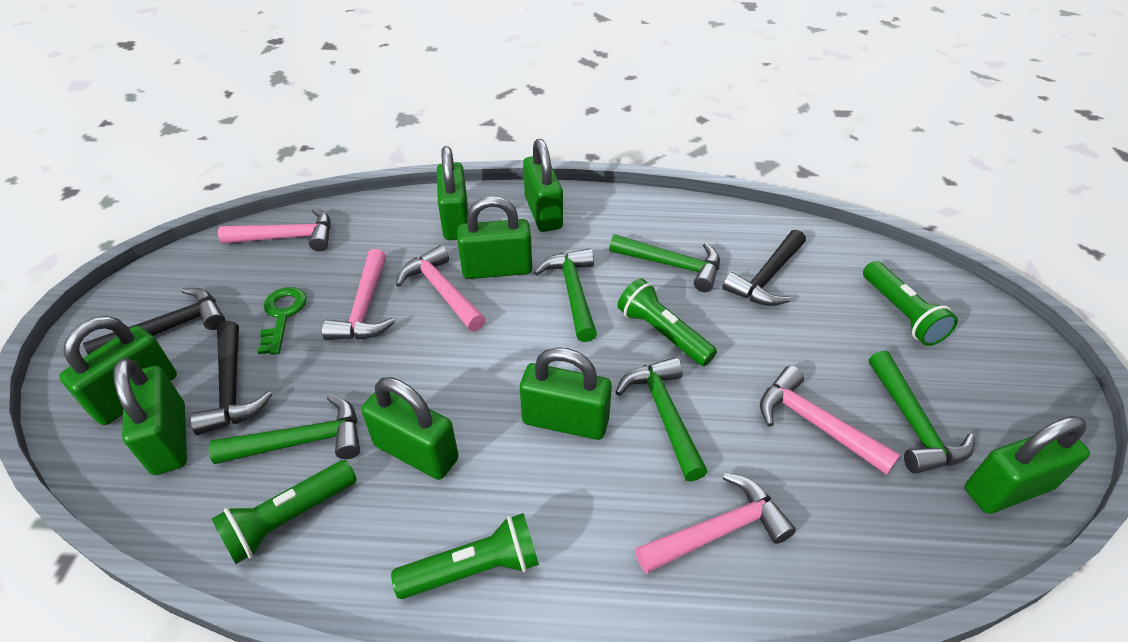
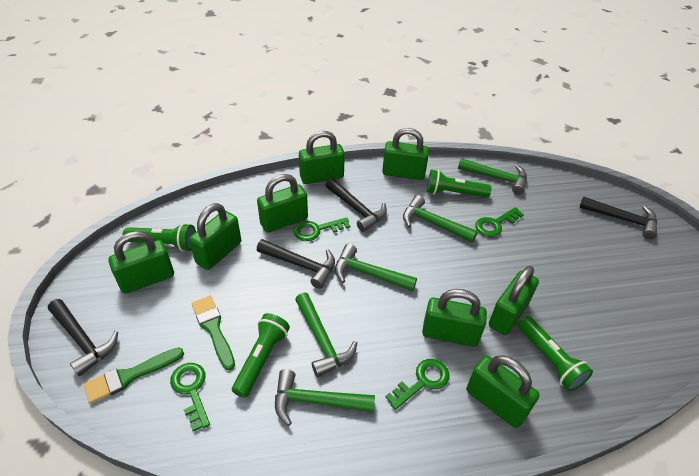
black hammer: 3 -> 4
green brush: 0 -> 2
green key: 1 -> 4
pink hammer: 5 -> 0

